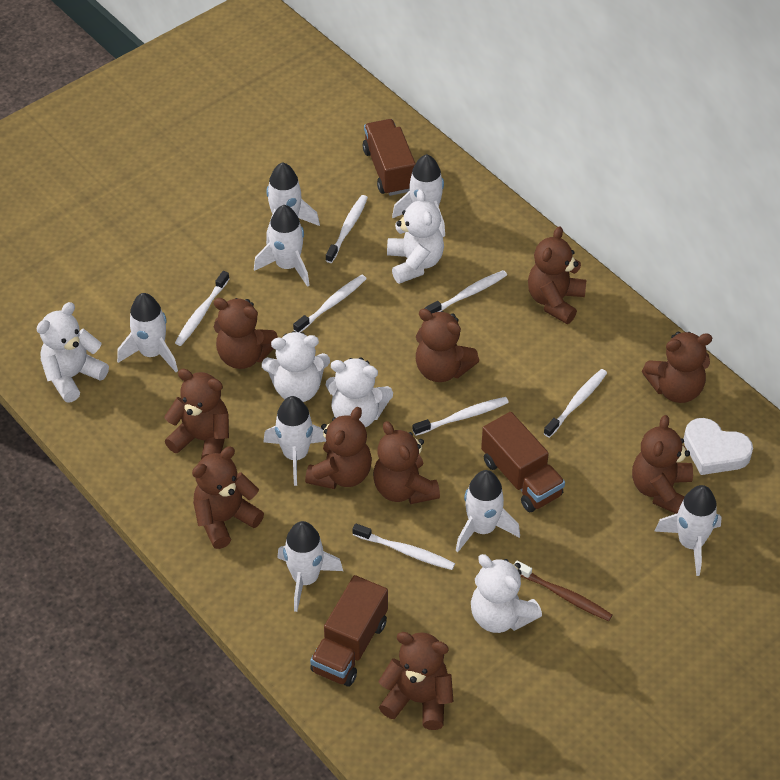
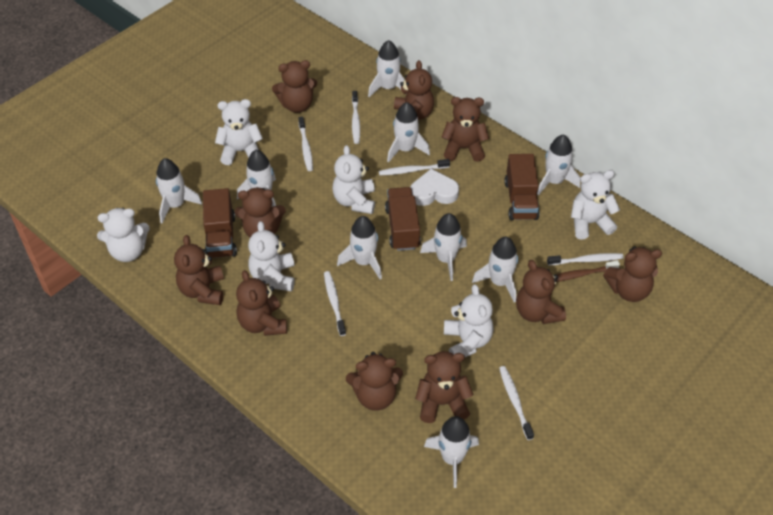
white rocket: 8 -> 9
white teddy bear: 5 -> 6
white toothbrush: 7 -> 6

